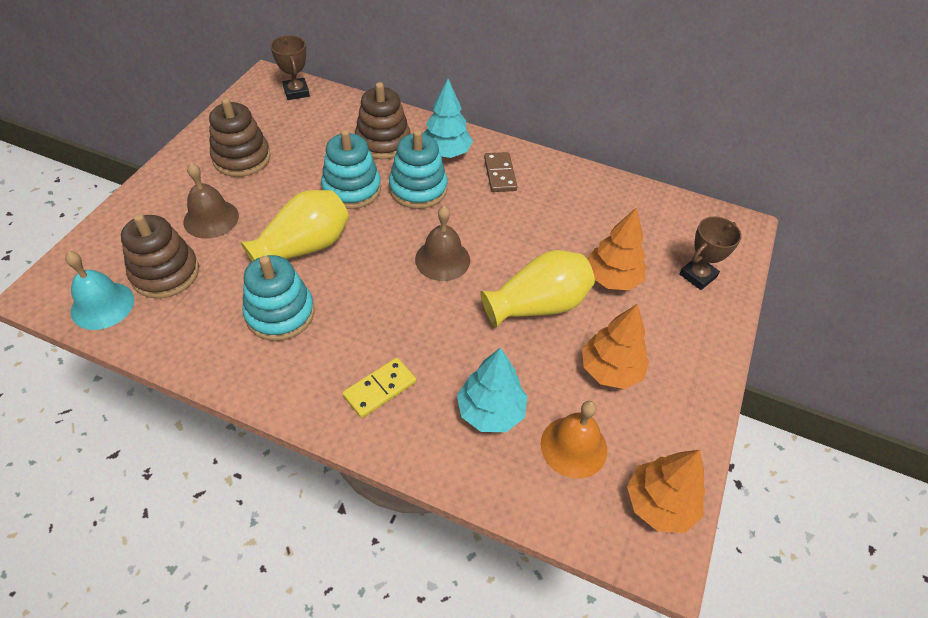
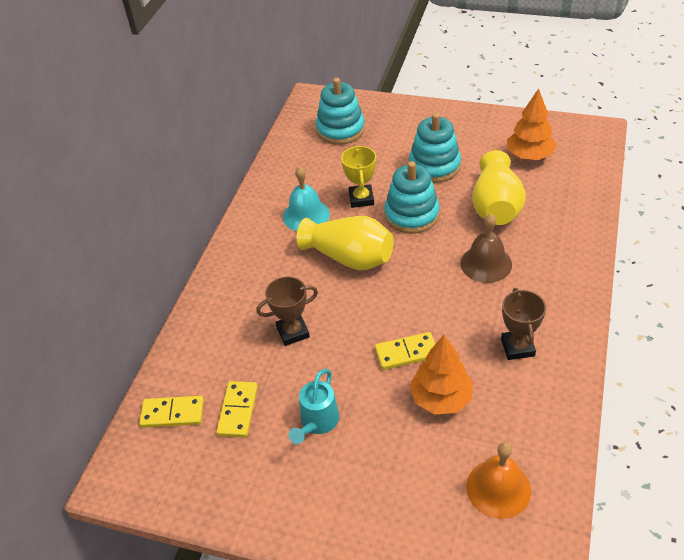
brown bell: 2 -> 1
brown domino: 1 -> 0
brown stacking toy: 3 -> 0
orange tree: 3 -> 2
turquoise tree: 2 -> 0
turquoise watering can: 0 -> 1
yellow domino: 1 -> 3
yellow trophy: 0 -> 1

